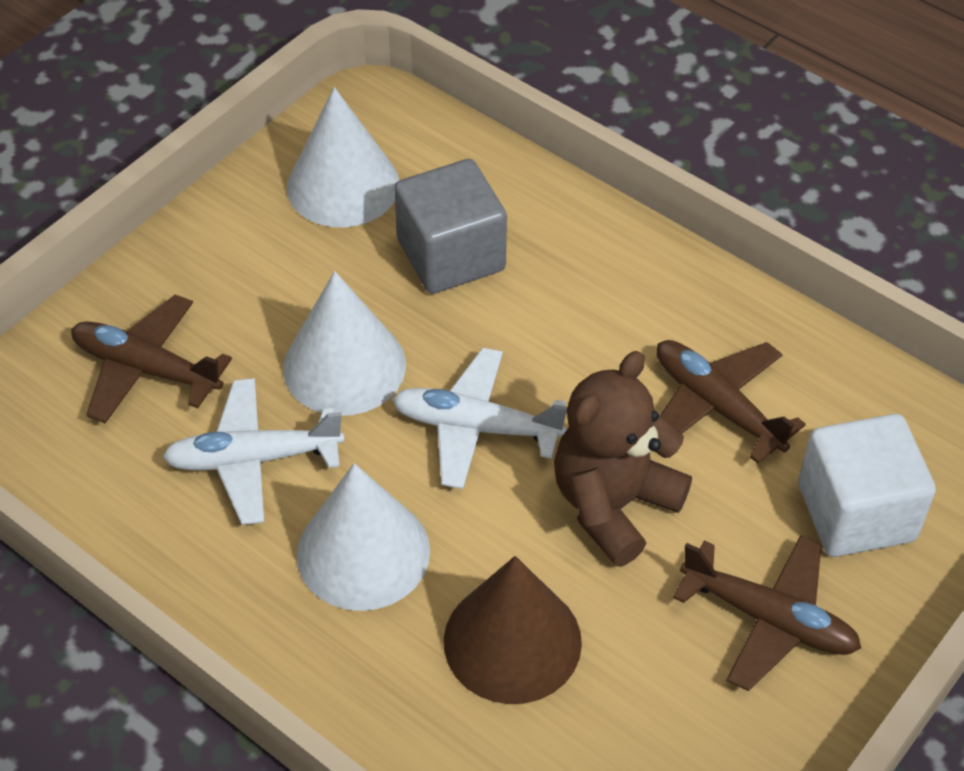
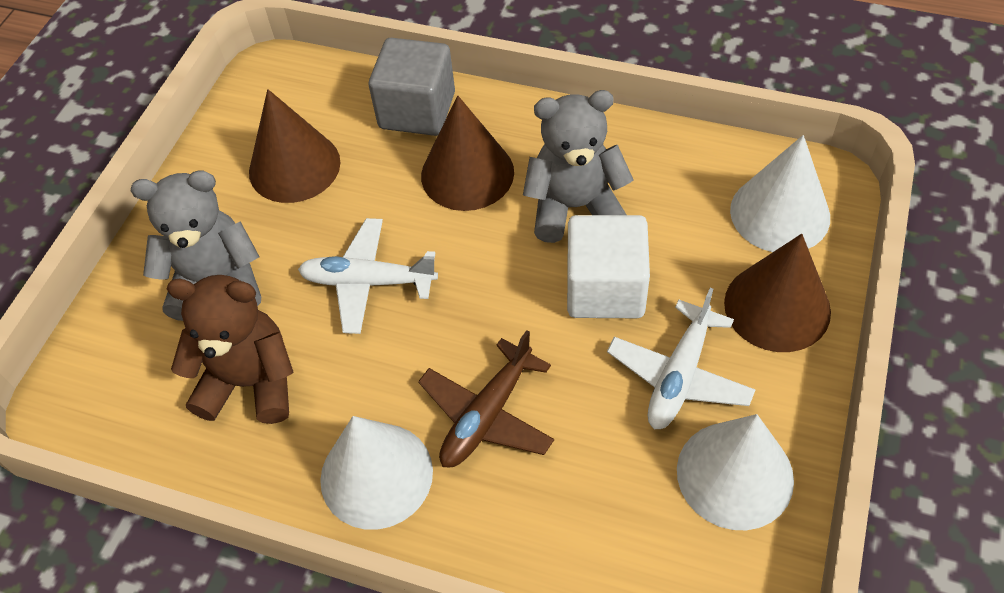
brown cone: 1 -> 3
brown plane: 3 -> 1
grey teddy bear: 0 -> 2

